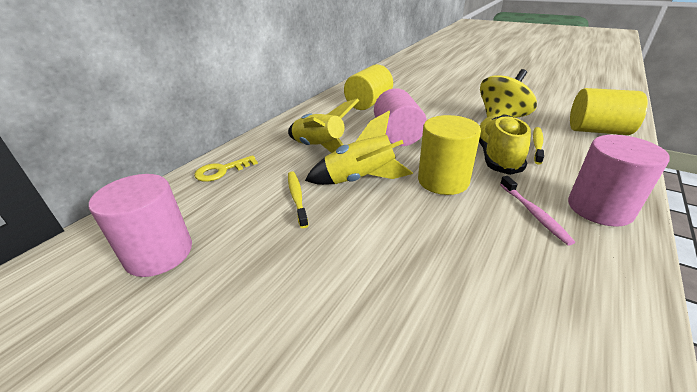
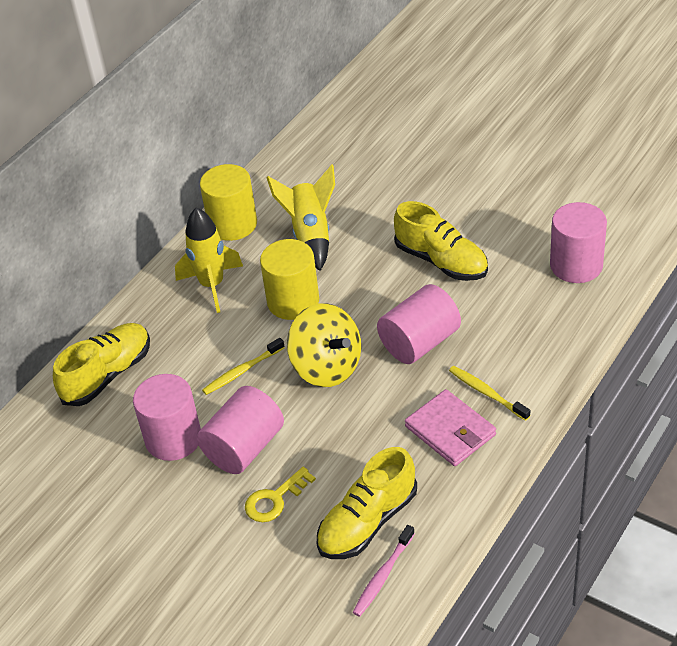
pink cylinder: 3 -> 4
pink wallet: 0 -> 1
yellow cylinder: 3 -> 2
yellow shoe: 1 -> 3

